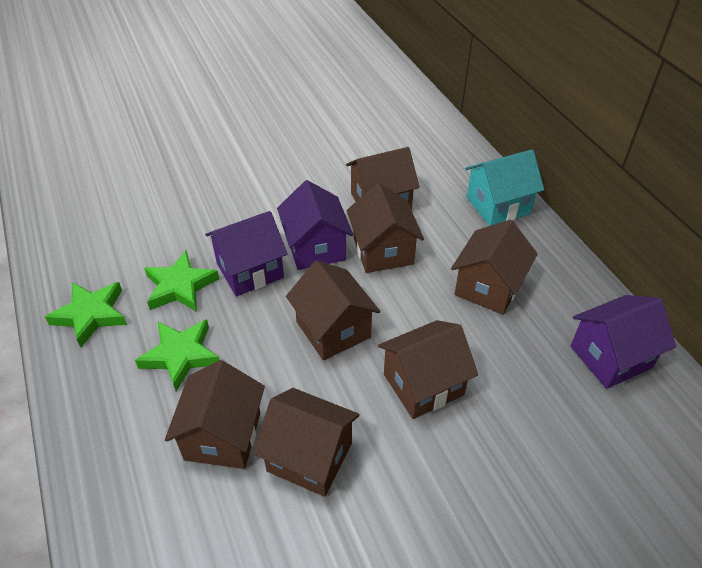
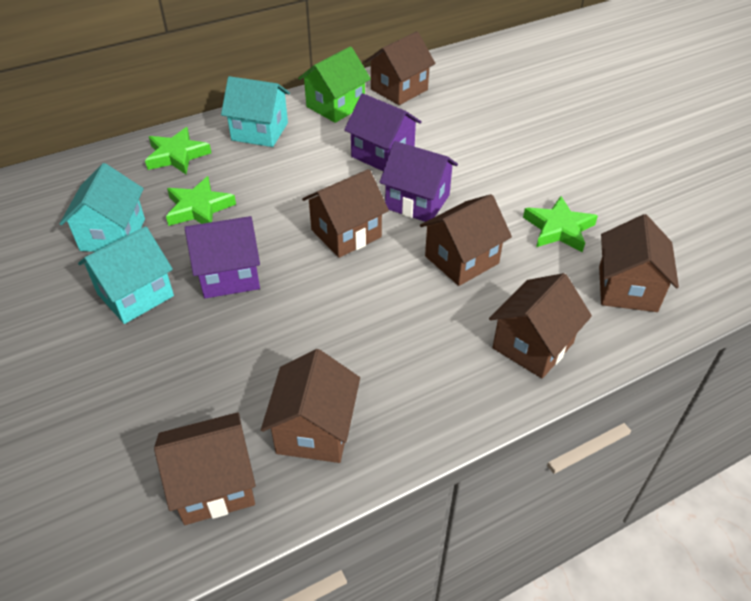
green house: 0 -> 1
turquoise house: 1 -> 3

